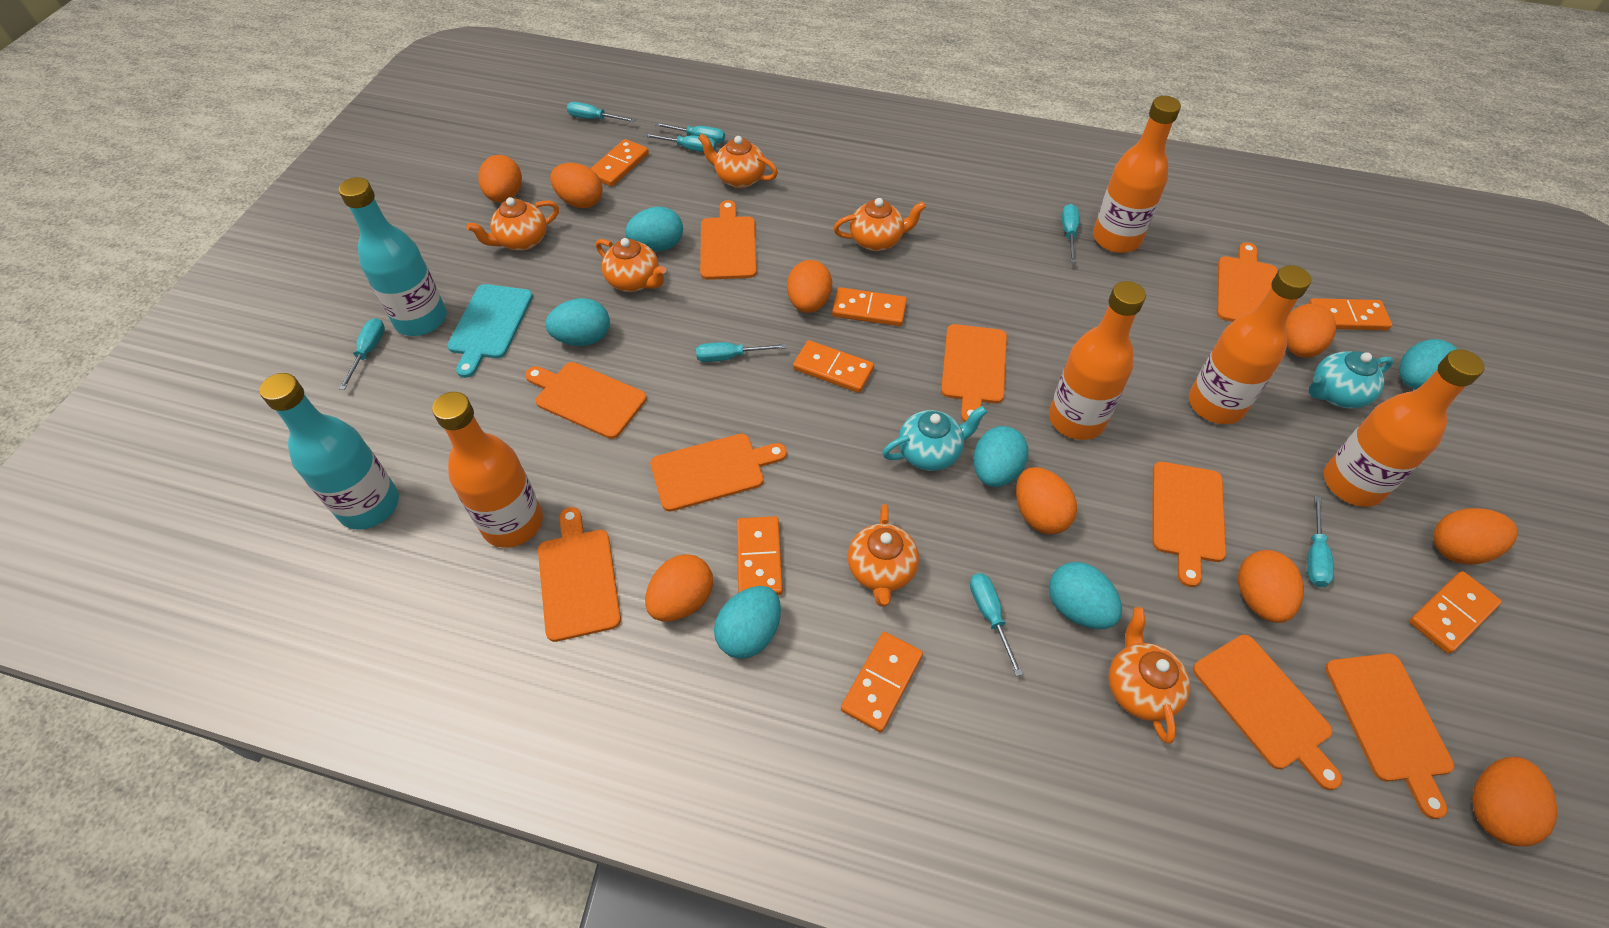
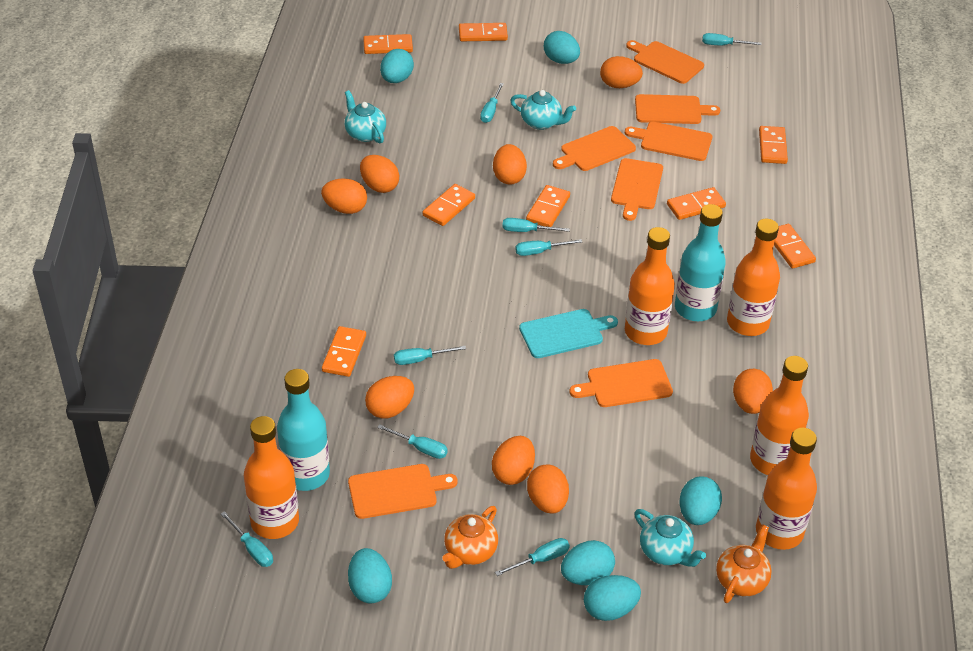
orange cutting board: 9 -> 7
orange domino: 7 -> 8
orange egg: 9 -> 8
orange teapot: 6 -> 2
turquoise teapot: 2 -> 3

